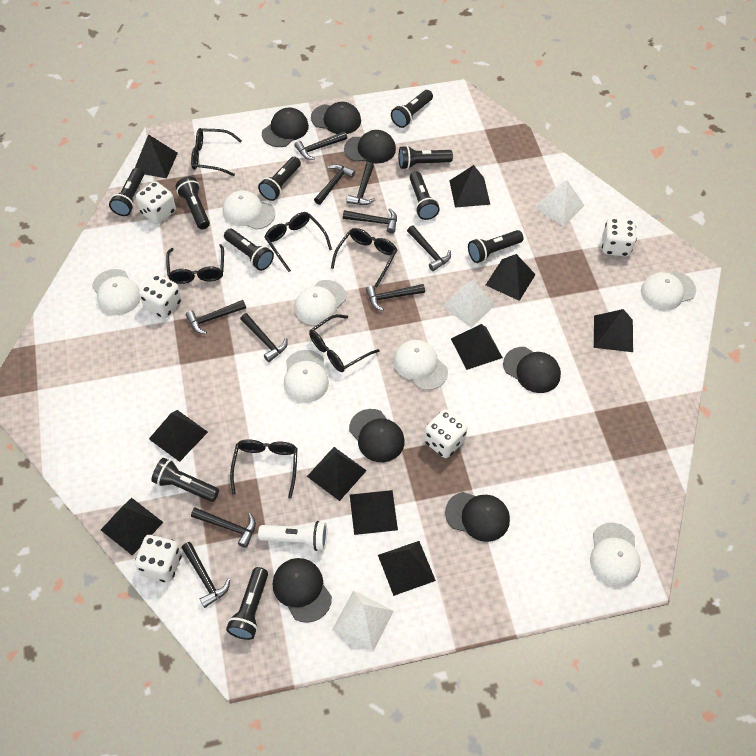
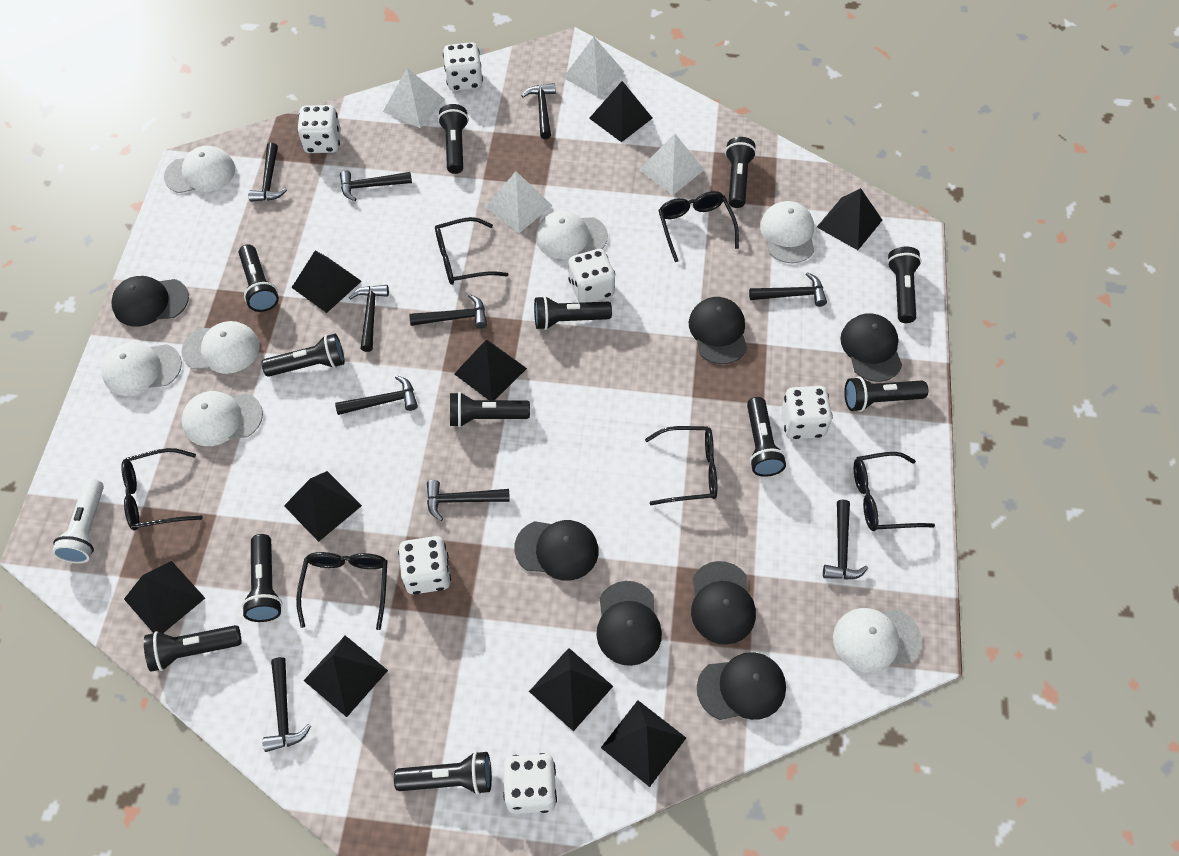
black flashlight: 10 -> 12
black pyramid: 10 -> 9
white dice: 5 -> 6
white pyramid: 3 -> 4

